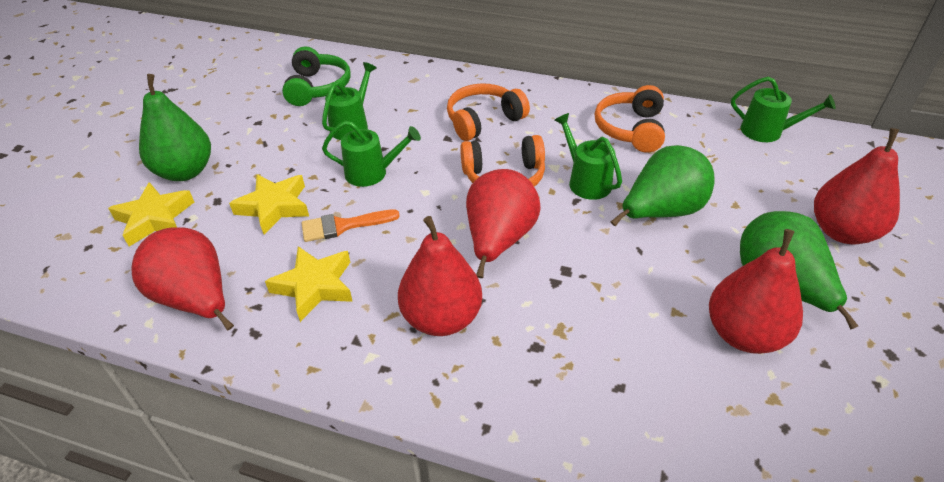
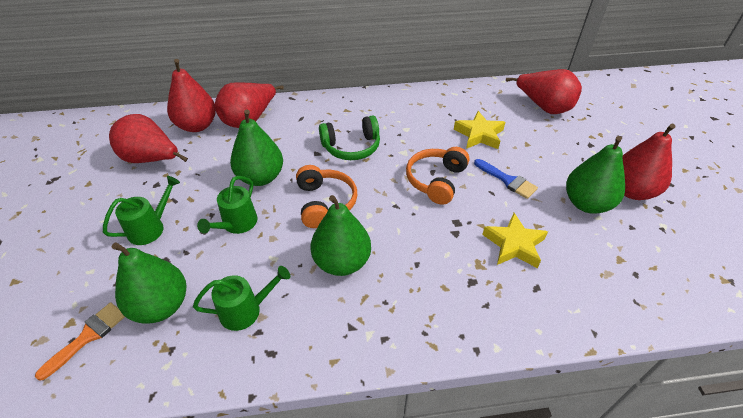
blue brush: 0 -> 1
green pear: 3 -> 4
green watering can: 4 -> 3
orange headphones: 3 -> 2
yellow star: 3 -> 2

